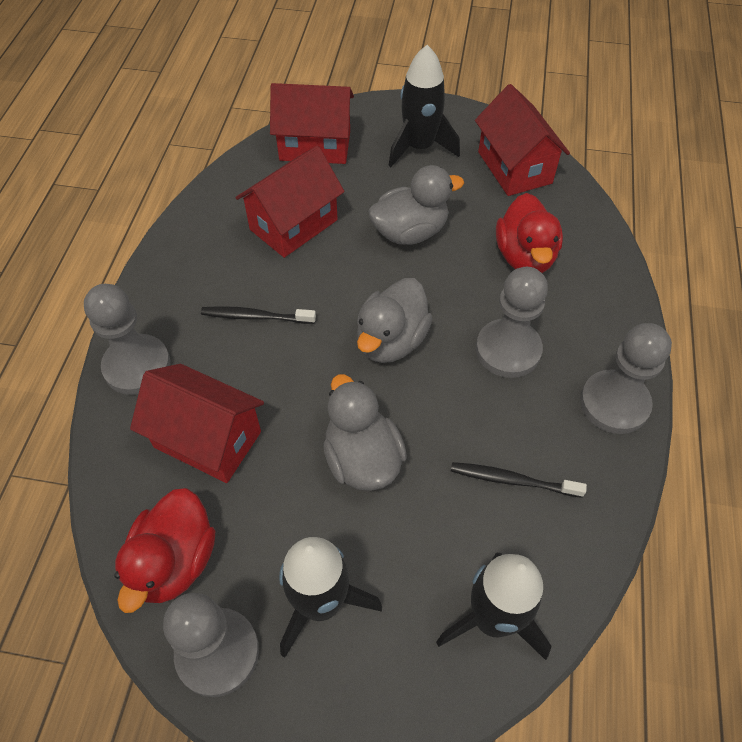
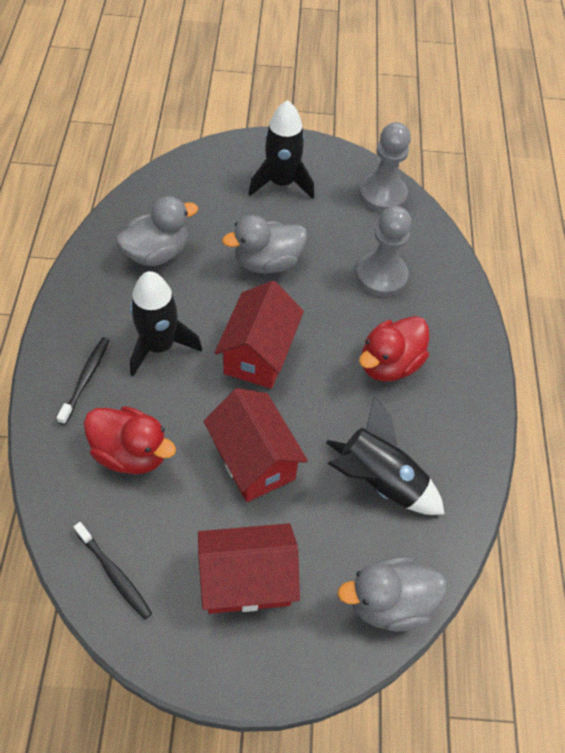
grey pawn: 4 -> 2
red house: 4 -> 3

